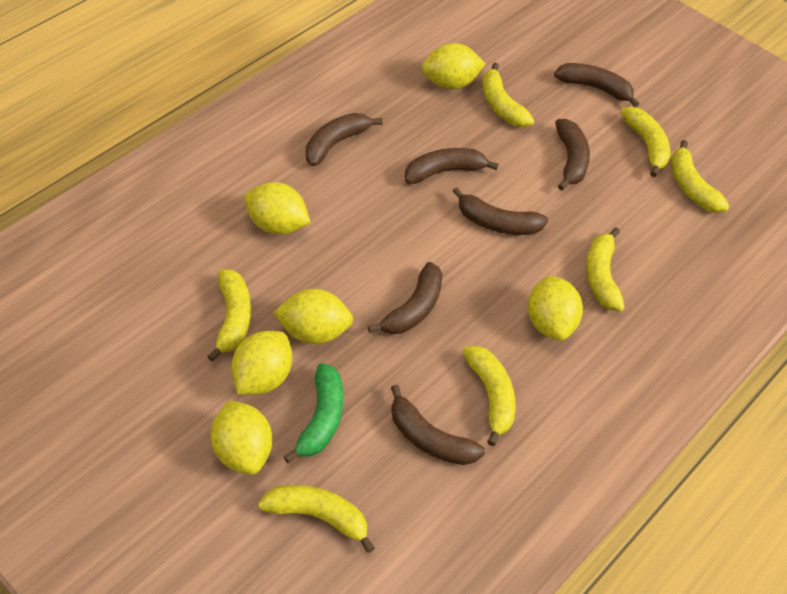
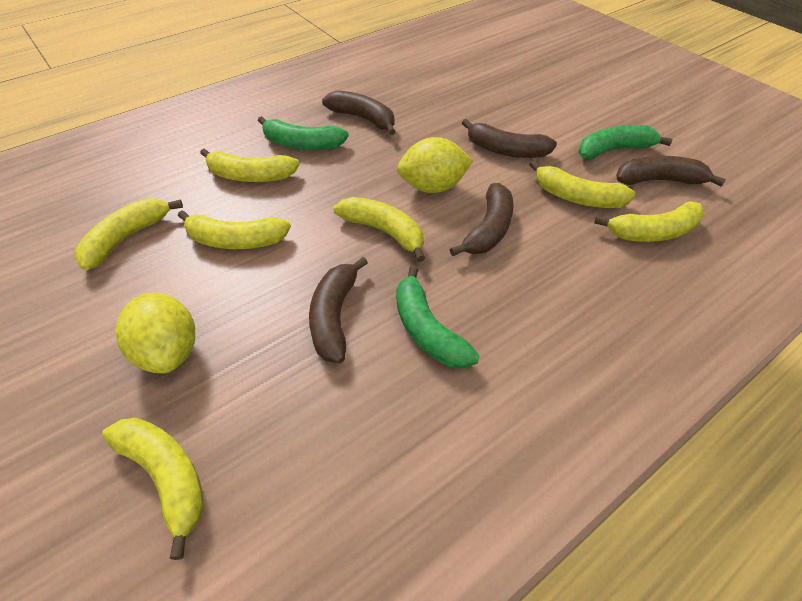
brown banana: 7 -> 5
green banana: 1 -> 3
yellow lemon: 6 -> 2

